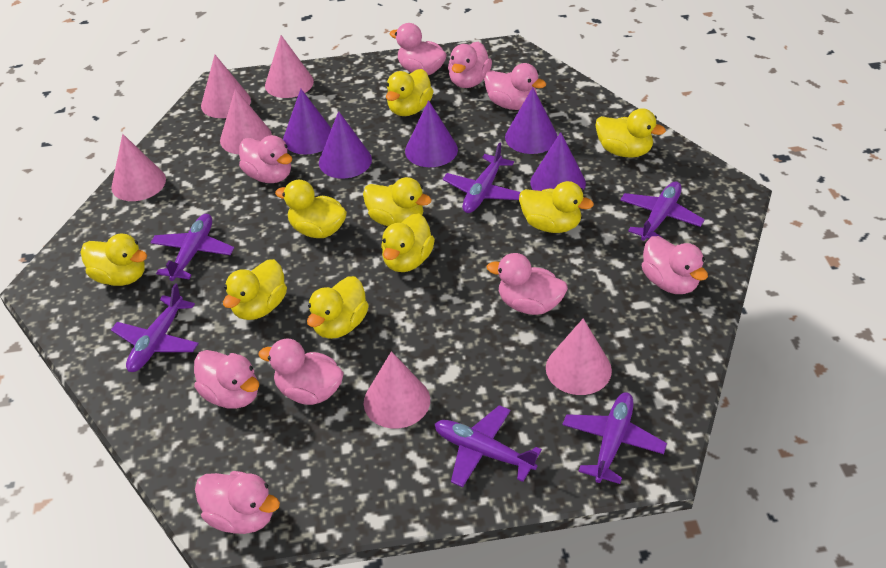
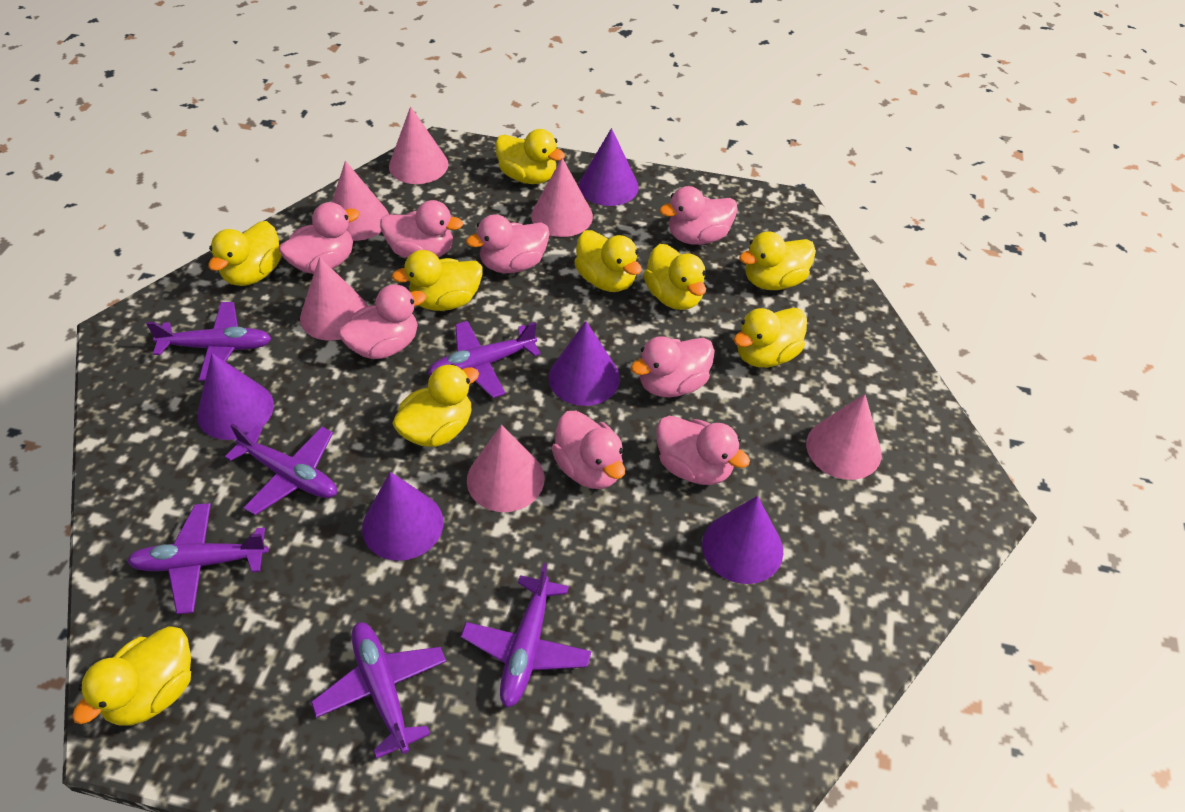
pink duck: 9 -> 8

